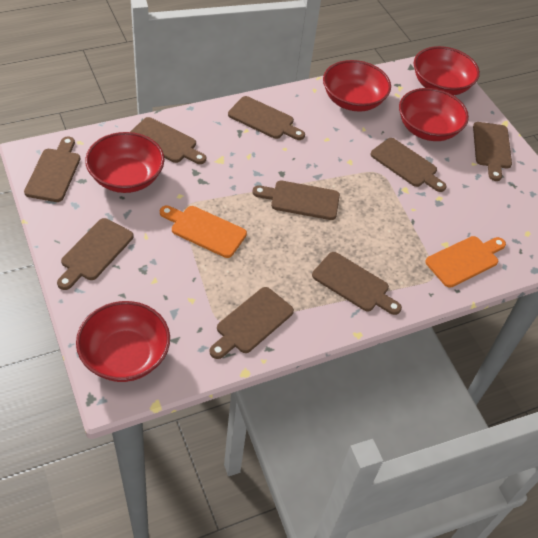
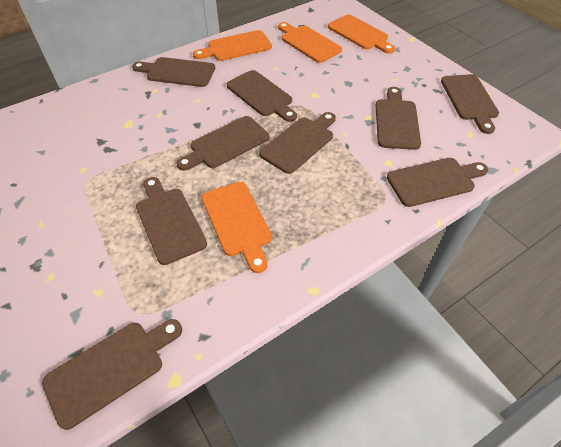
orange cutting board: 2 -> 4
red bowl: 5 -> 0

